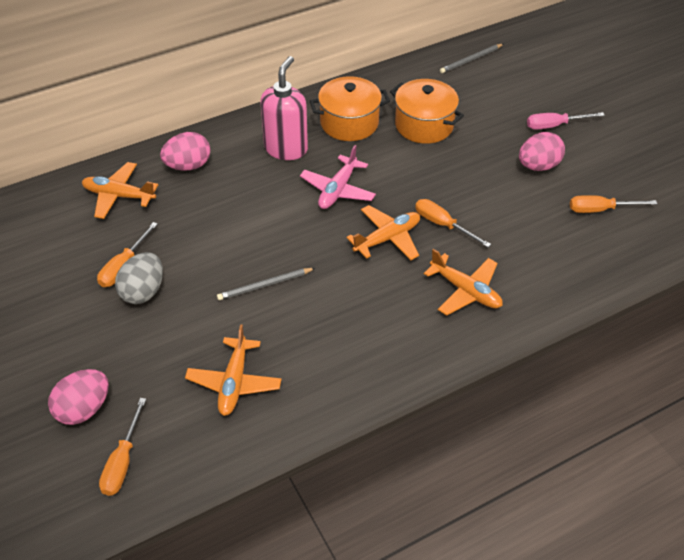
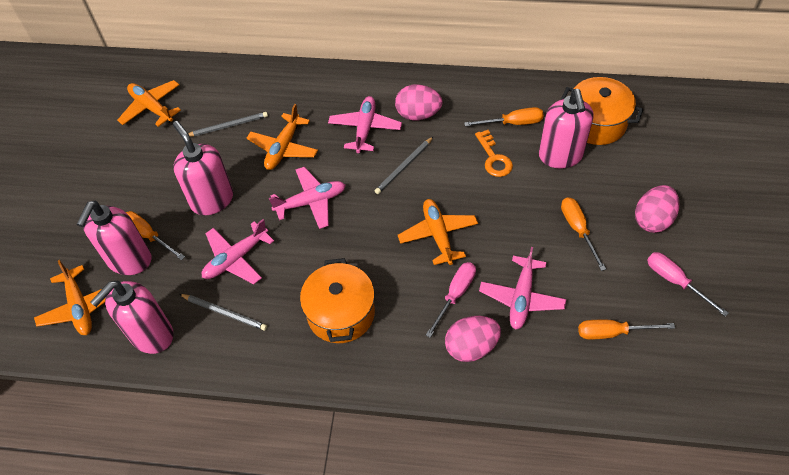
grey egg: 1 -> 0
grey pencil: 2 -> 3
orange key: 0 -> 1
pink plane: 1 -> 4
pink screwdriver: 1 -> 2
pink soap dispenser: 1 -> 4

